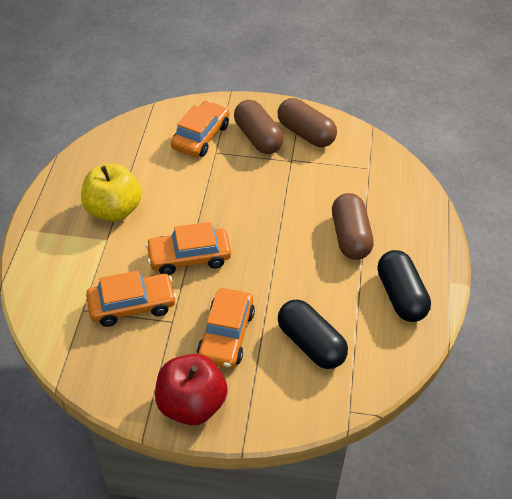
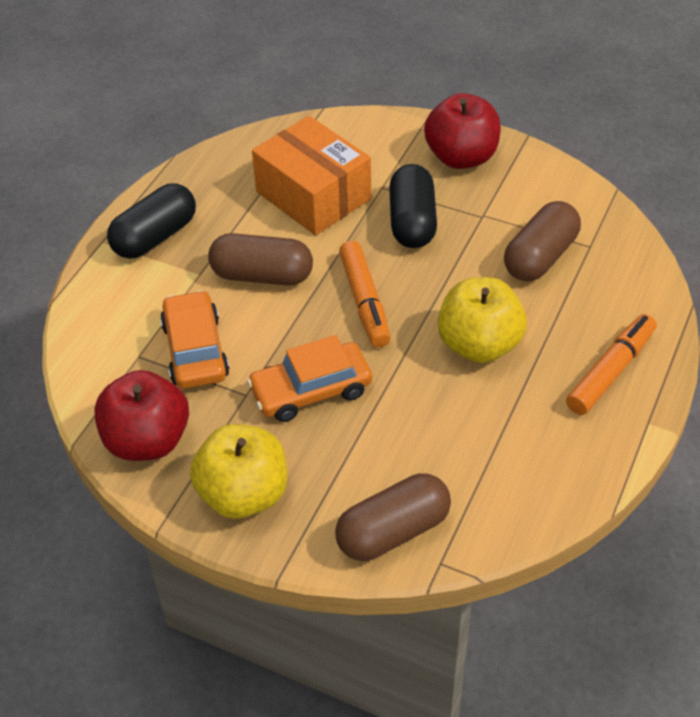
orange box: 0 -> 1
orange car: 4 -> 2
orange marker: 0 -> 2
red apple: 1 -> 2
yellow apple: 1 -> 2

